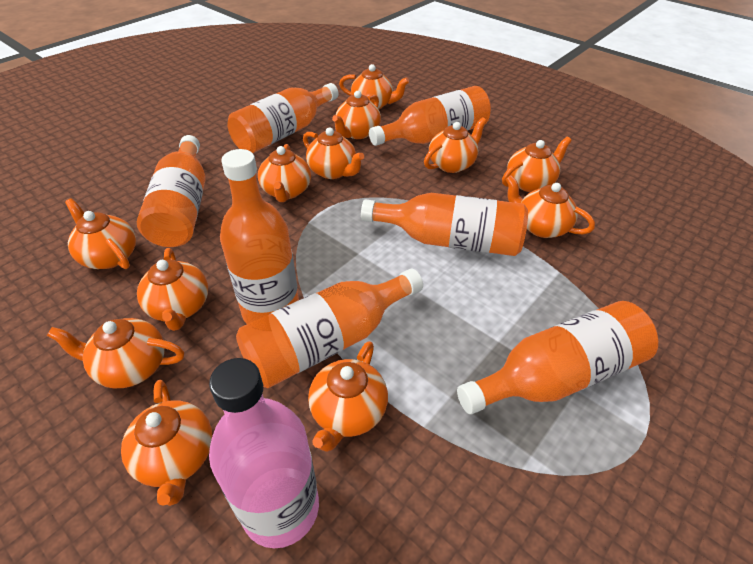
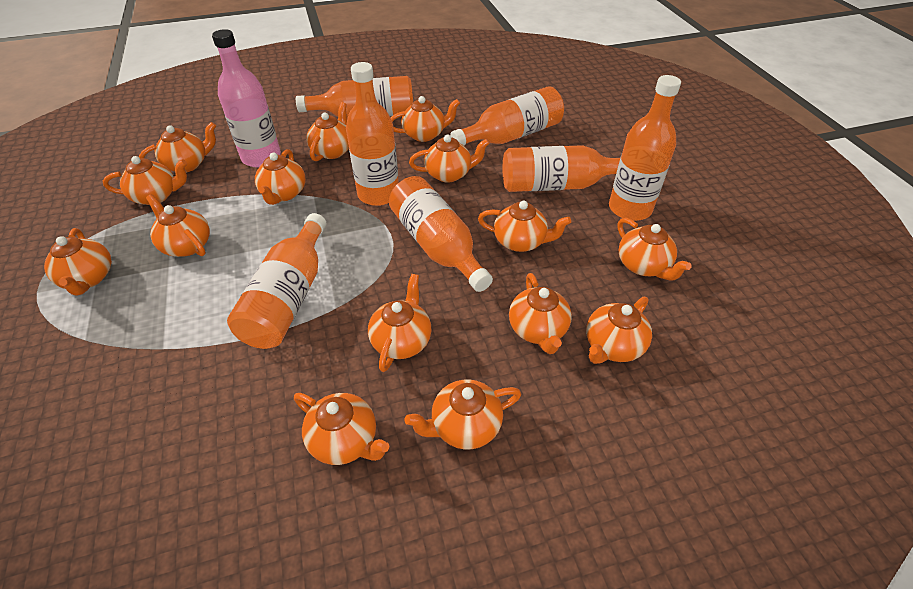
orange teapot: 12 -> 15

